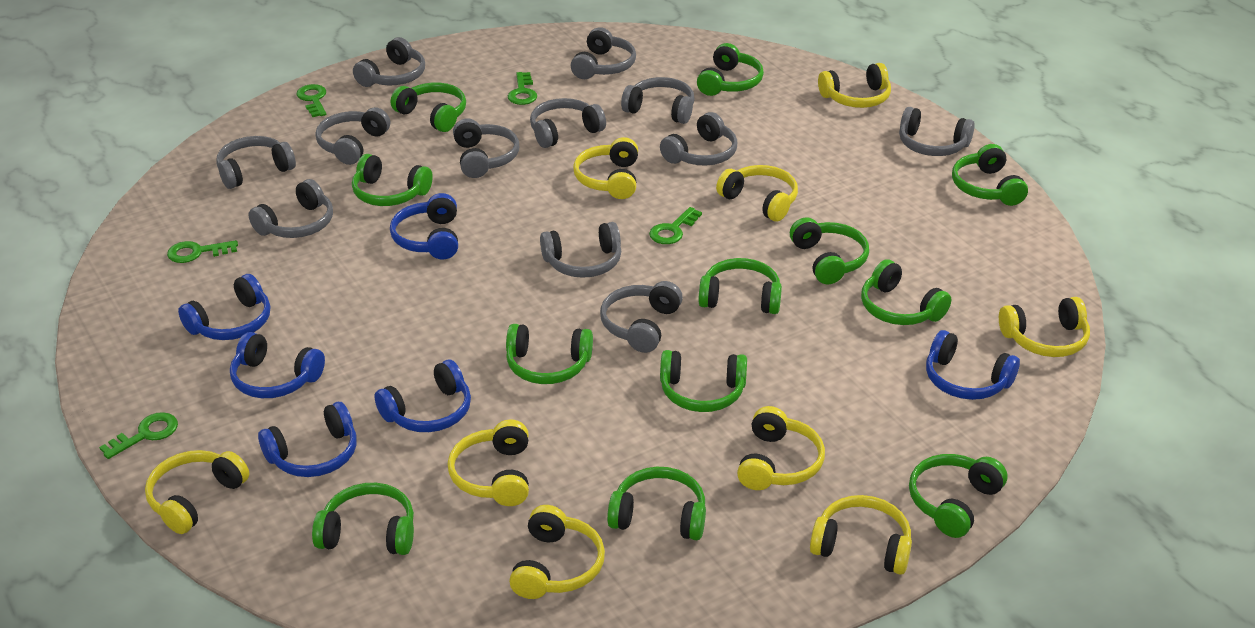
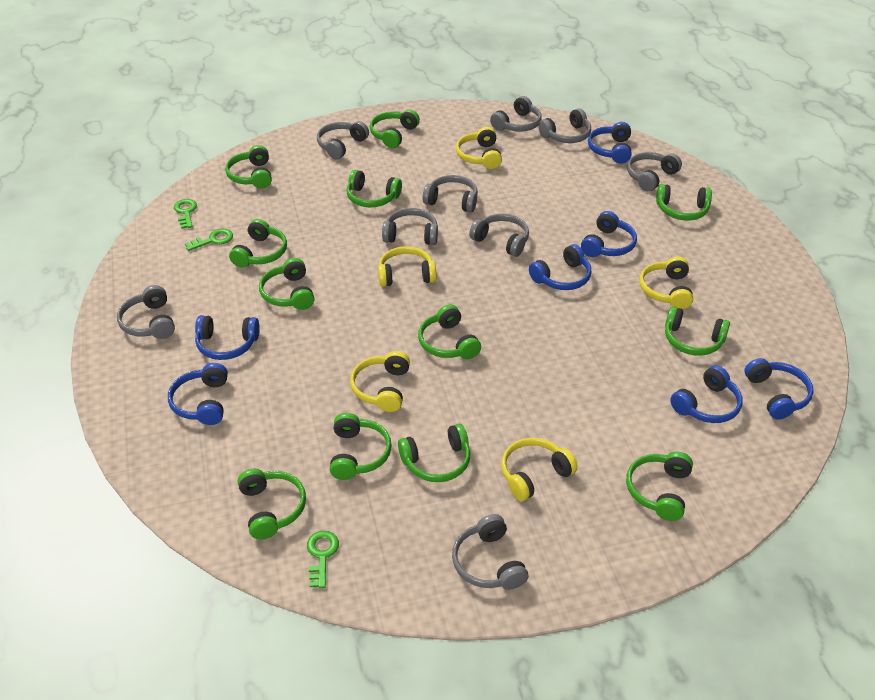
blue headphones: 6 -> 7
green key: 5 -> 3
grey headphones: 12 -> 9
yellow headphones: 9 -> 5

